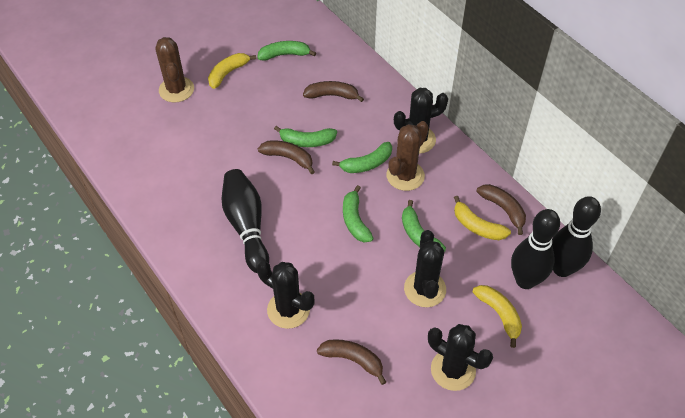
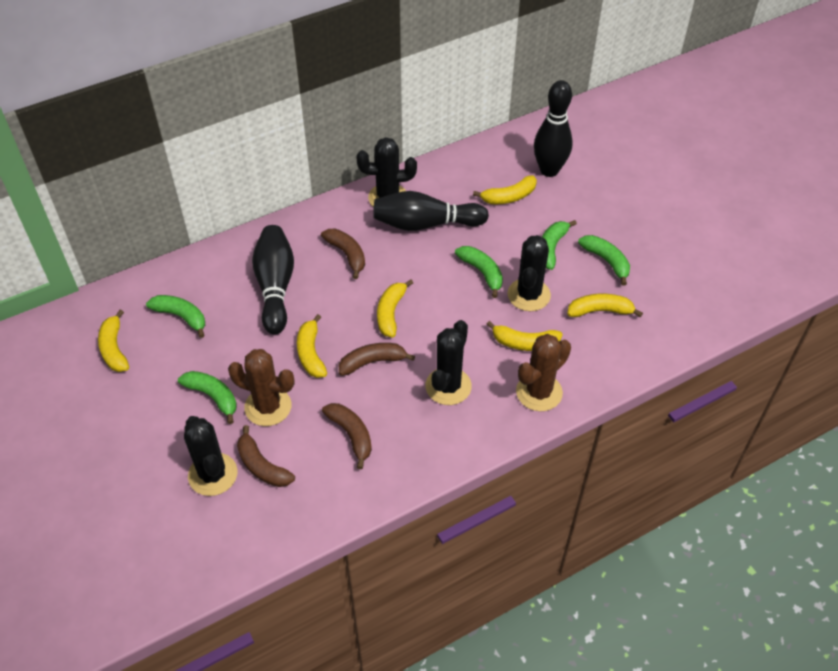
yellow banana: 3 -> 6

